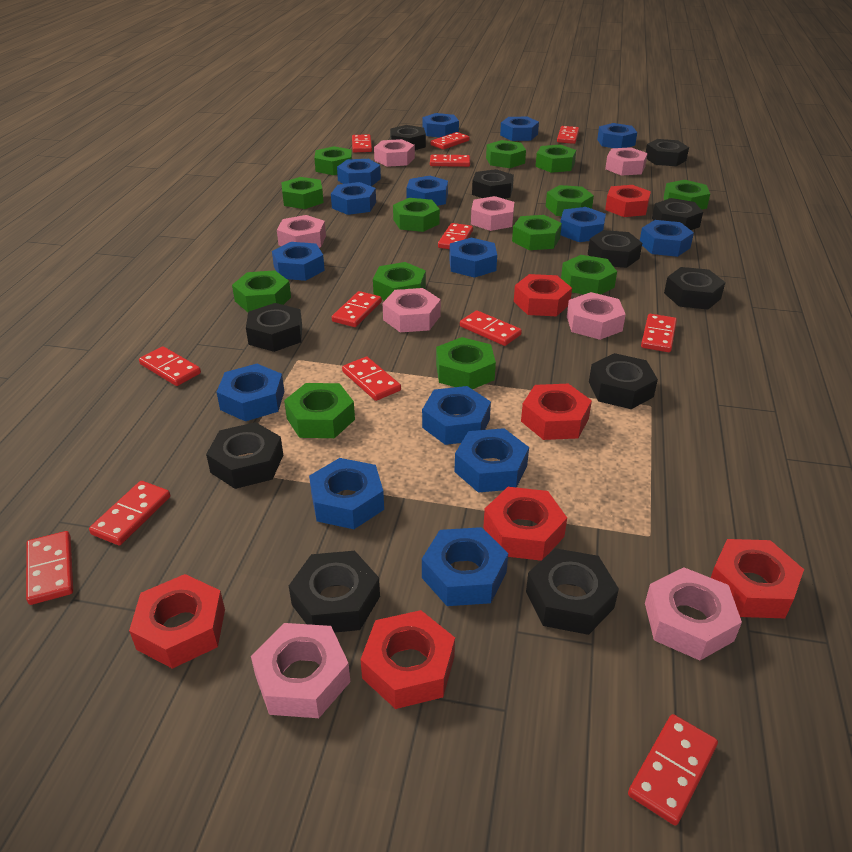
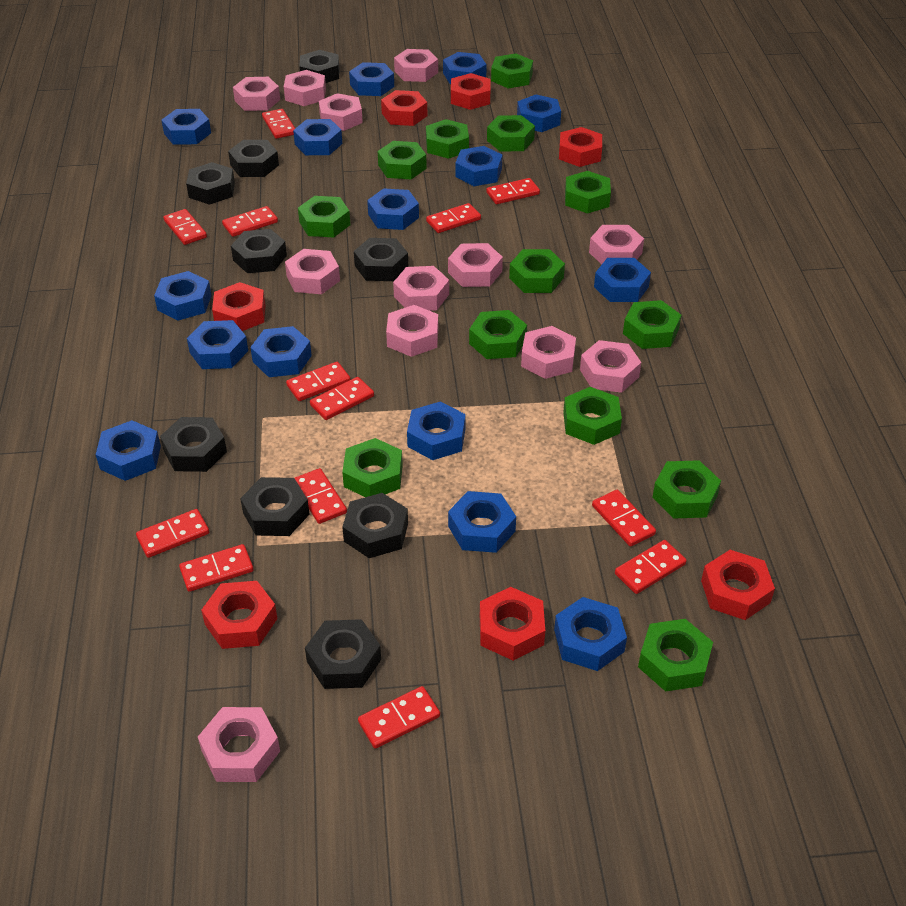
black nut: 11 -> 9
pink nut: 8 -> 12

